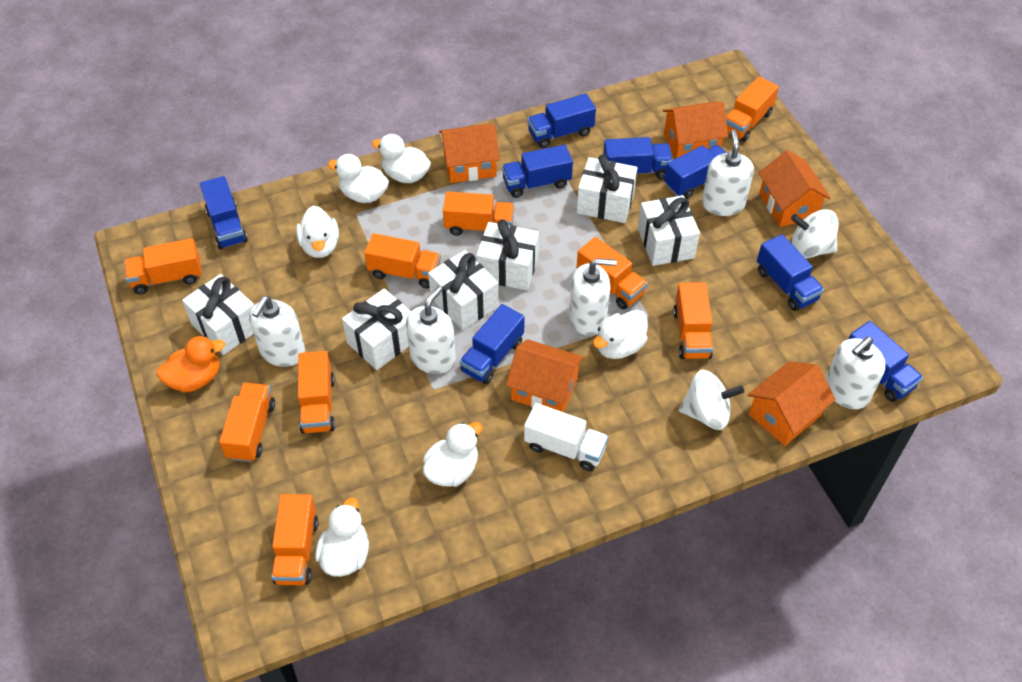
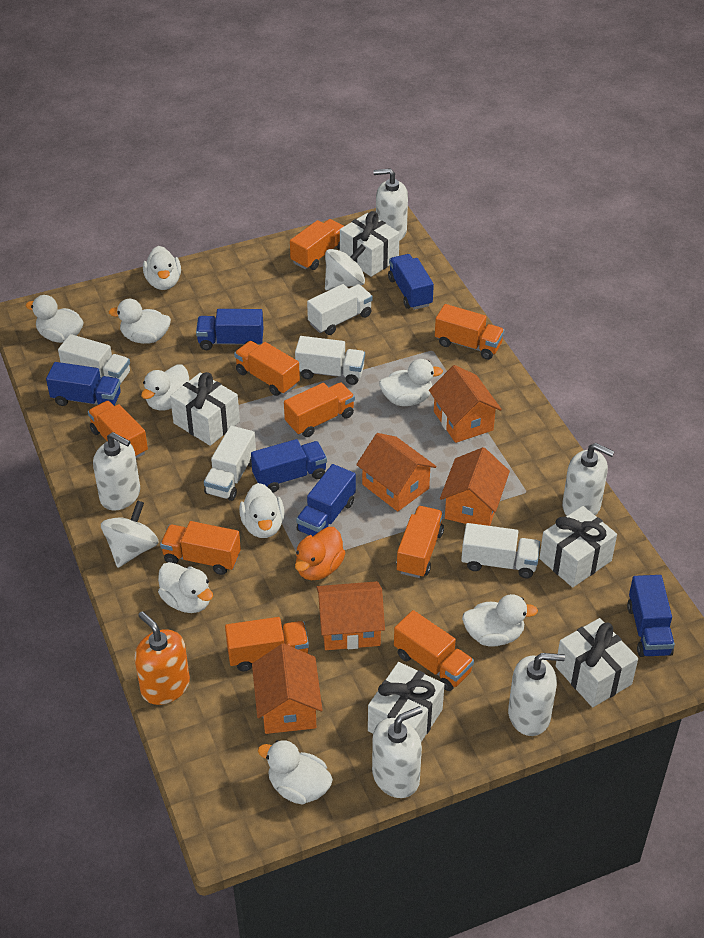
blue truck: 8 -> 6
orange soap dispenser: 0 -> 1
white duck: 6 -> 9
white gift: 6 -> 5
white truck: 1 -> 5

